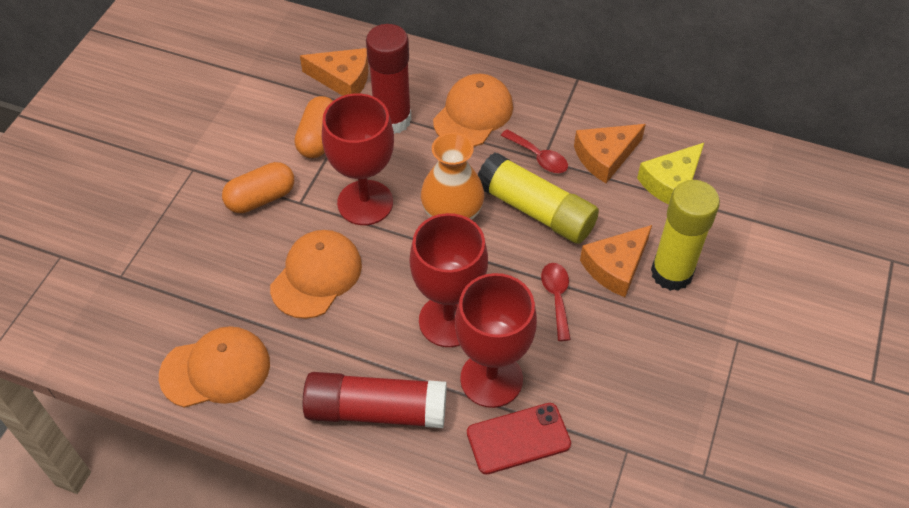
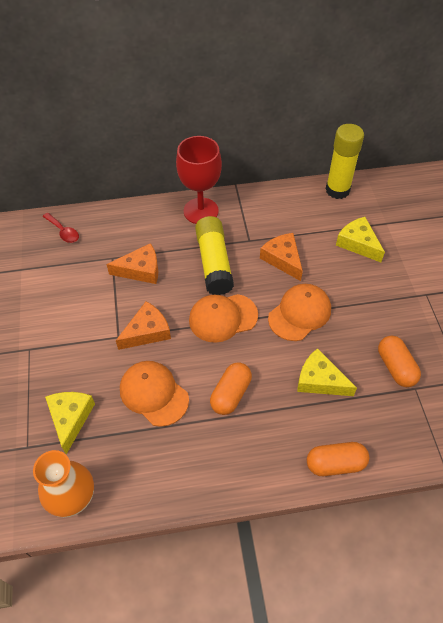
orange capsule: 2 -> 3
red glue stick: 2 -> 0
red goblet: 3 -> 1
red phone: 1 -> 0
red spoon: 2 -> 1
yellow cheese: 1 -> 3

